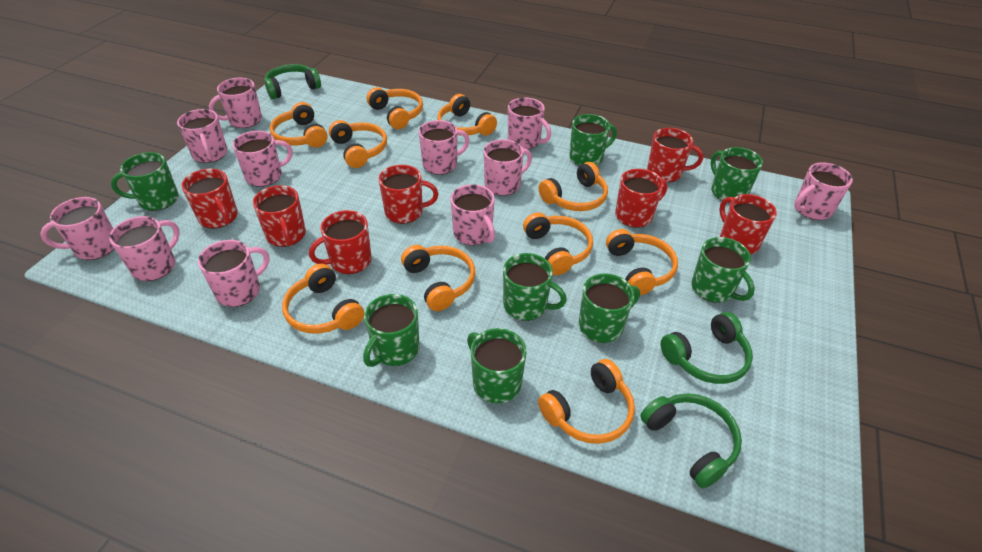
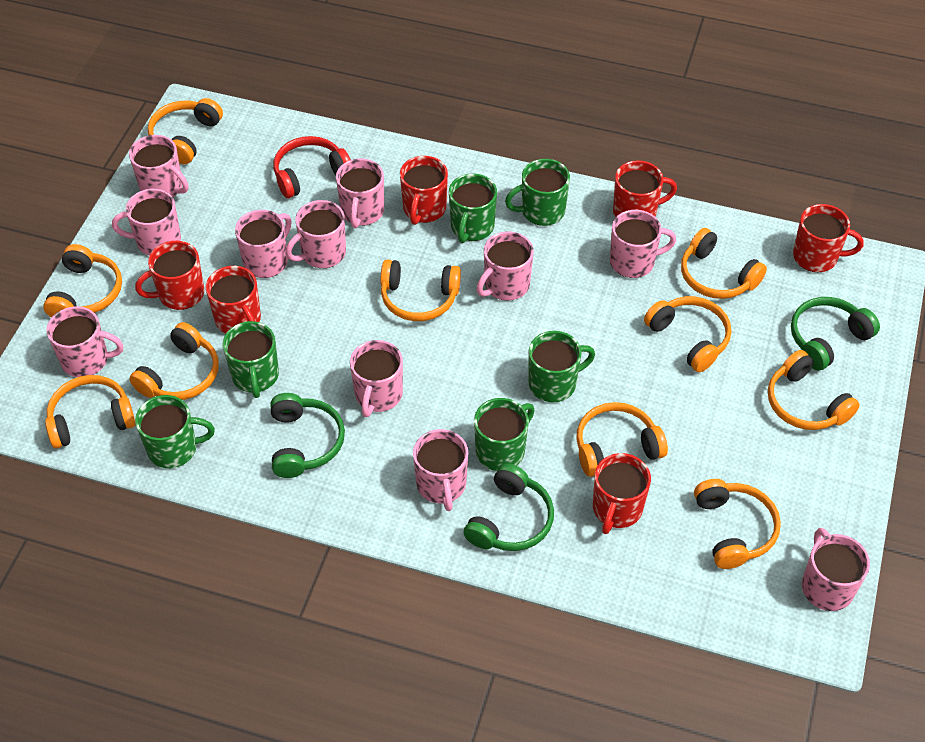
green mug: 8 -> 6
red headphones: 0 -> 1
red mug: 7 -> 6

